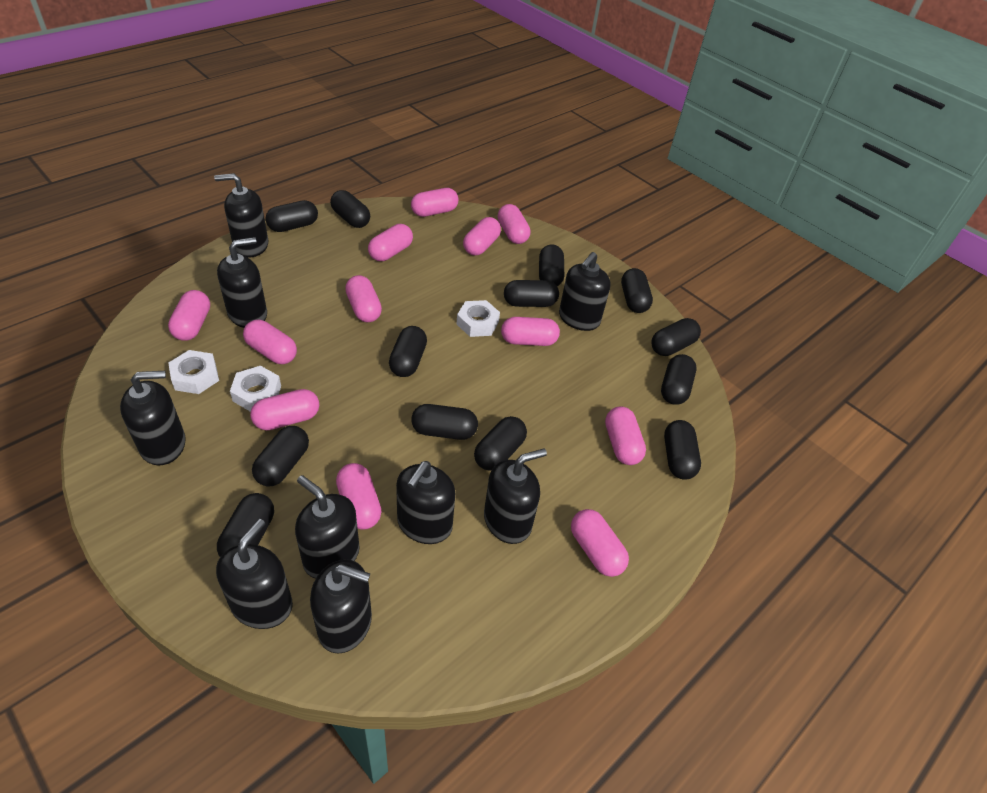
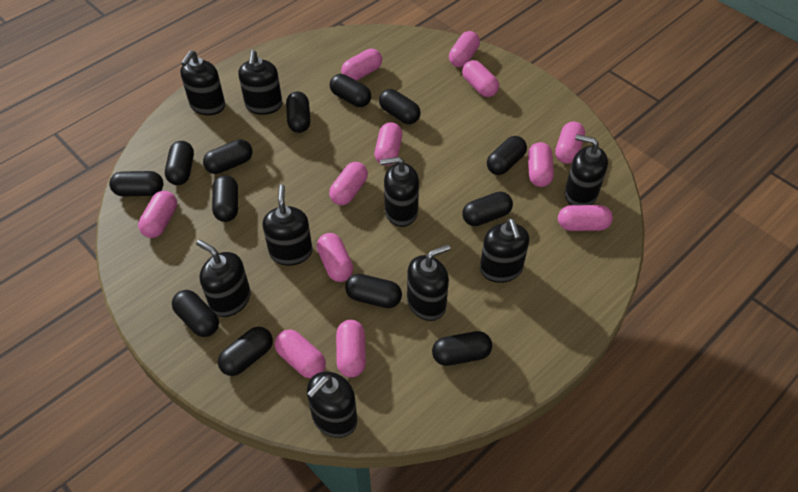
white nut: 3 -> 0

